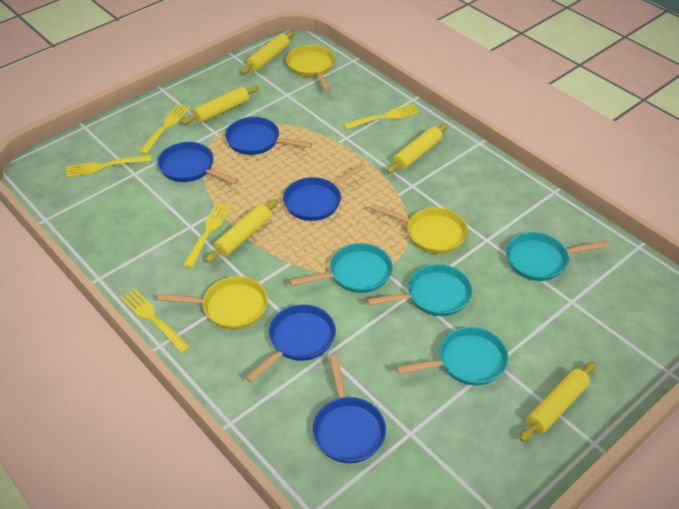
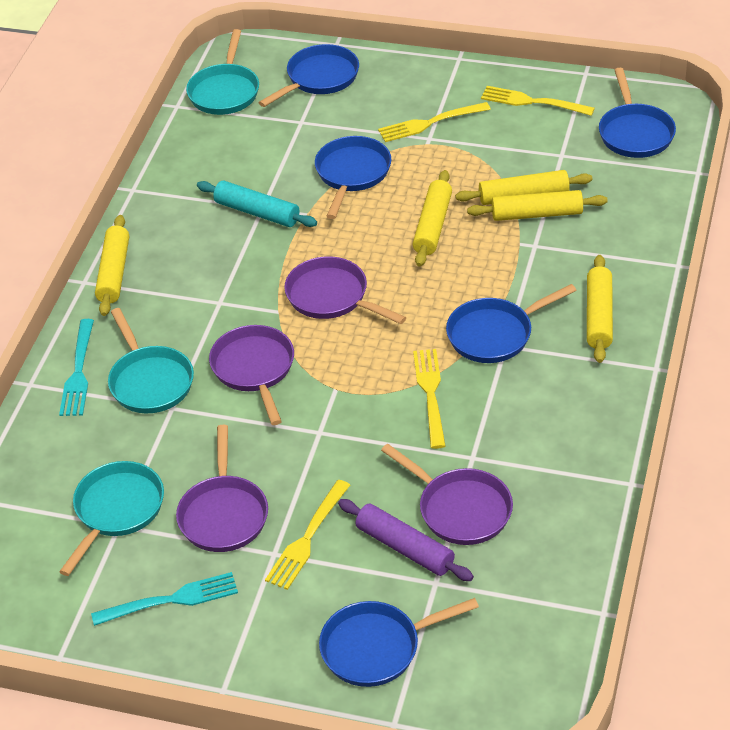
purple pan: 0 -> 4
purple rolling pin: 0 -> 1
turquoise fork: 0 -> 2
turquoise pan: 4 -> 3
turquoise rolling pin: 0 -> 1
yellow fork: 5 -> 4
yellow pan: 3 -> 0

